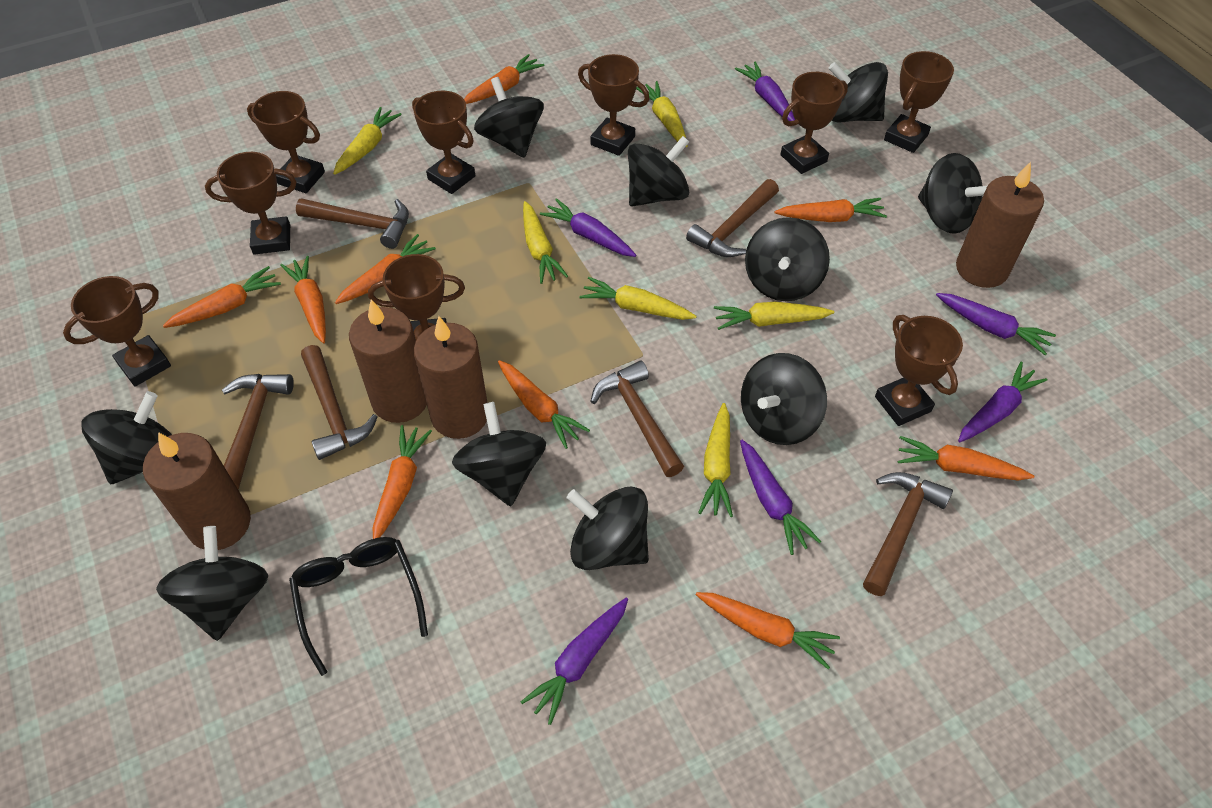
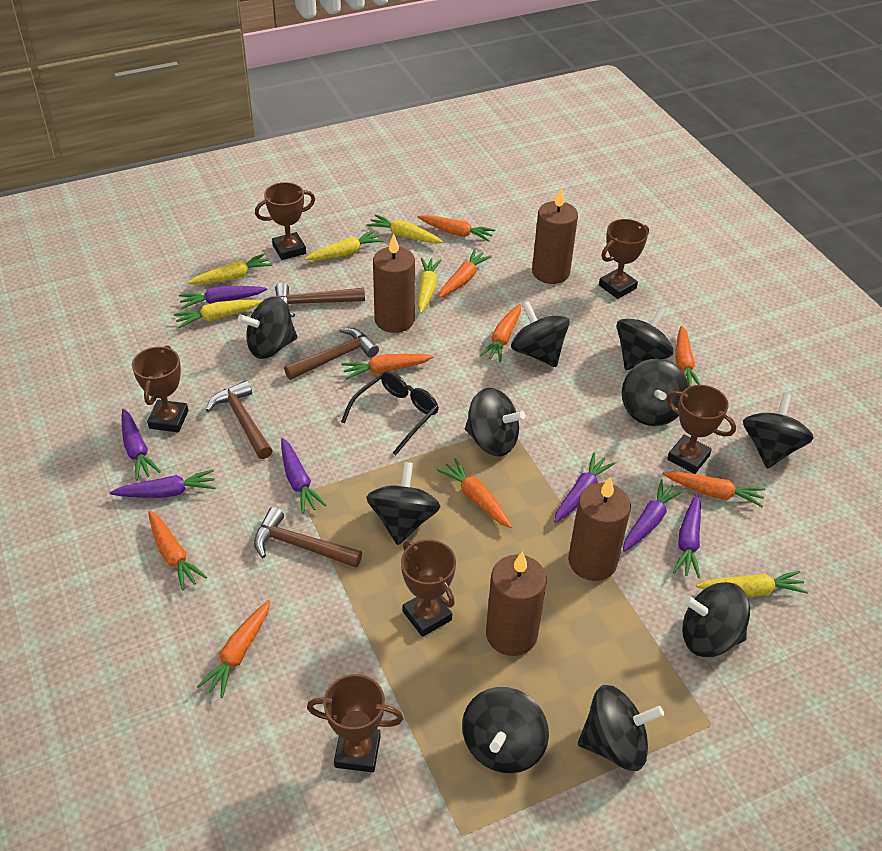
brown hammer: 6 -> 4
brown trophy: 9 -> 6
purple carrot: 6 -> 7

